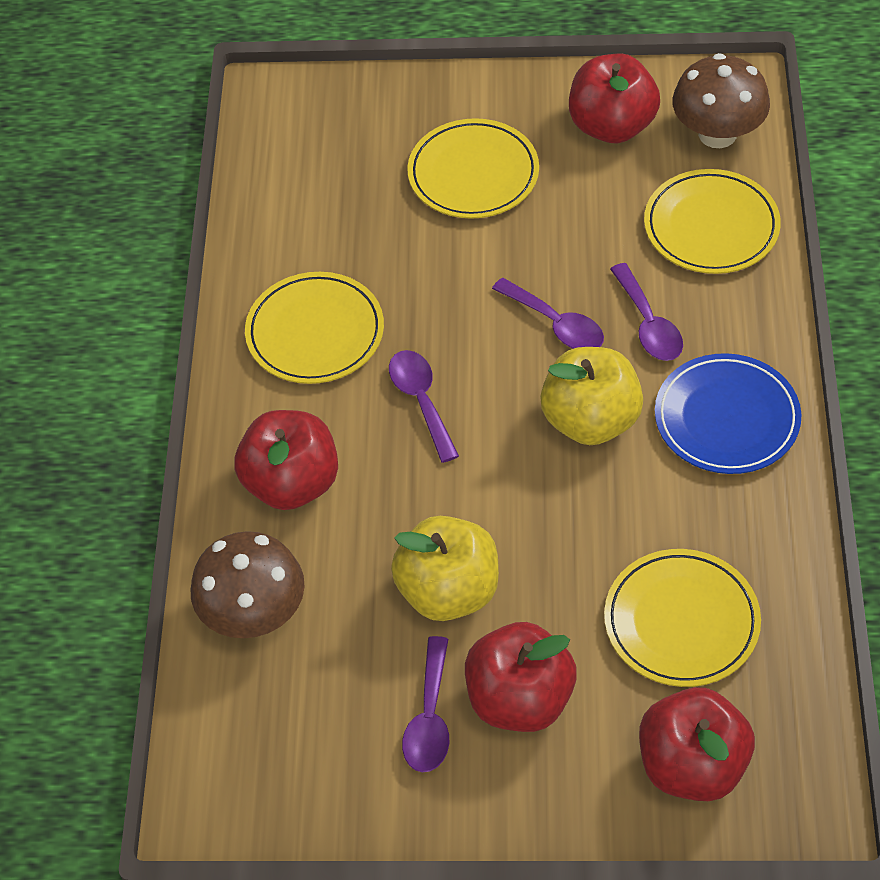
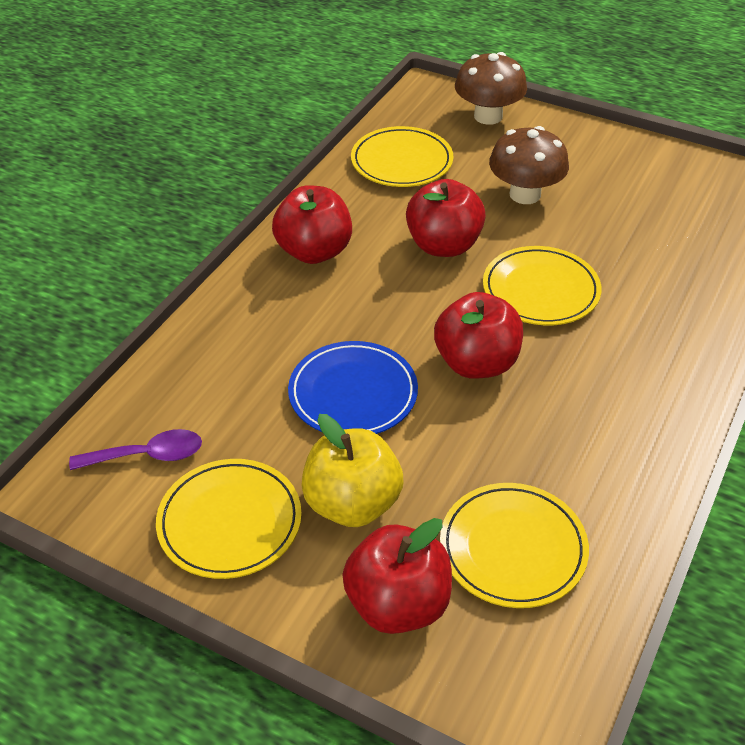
purple spoon: 4 -> 1
yellow apple: 2 -> 1

